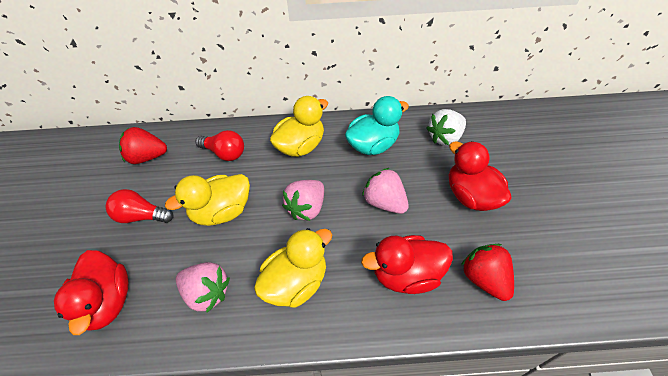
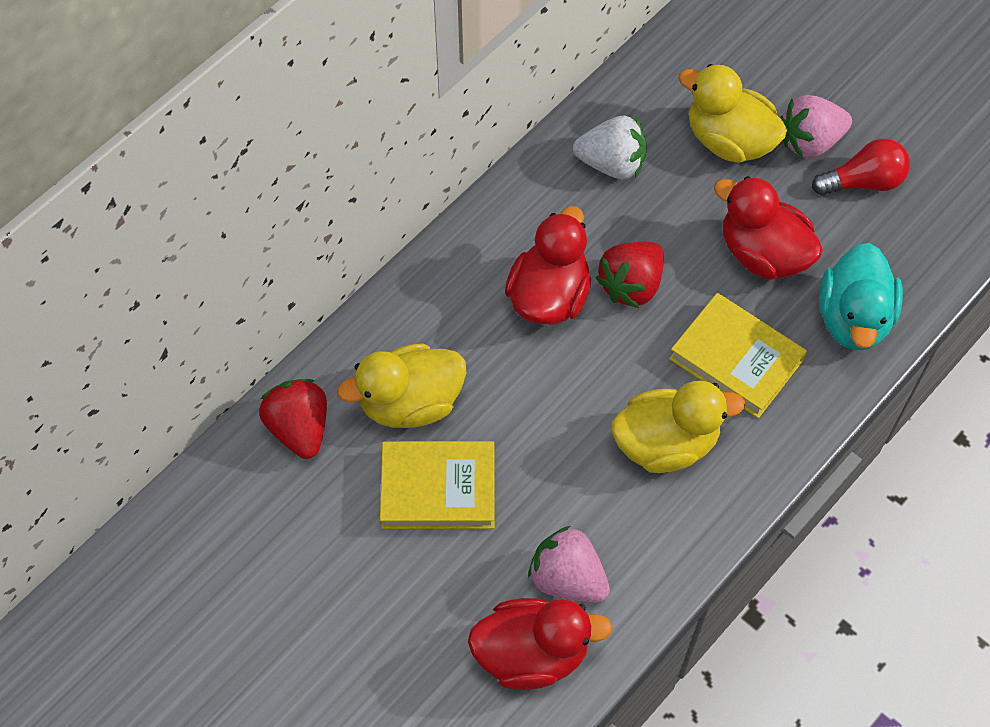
pink strawberry: 3 -> 2
red light bulb: 2 -> 1
yellow book: 0 -> 2

